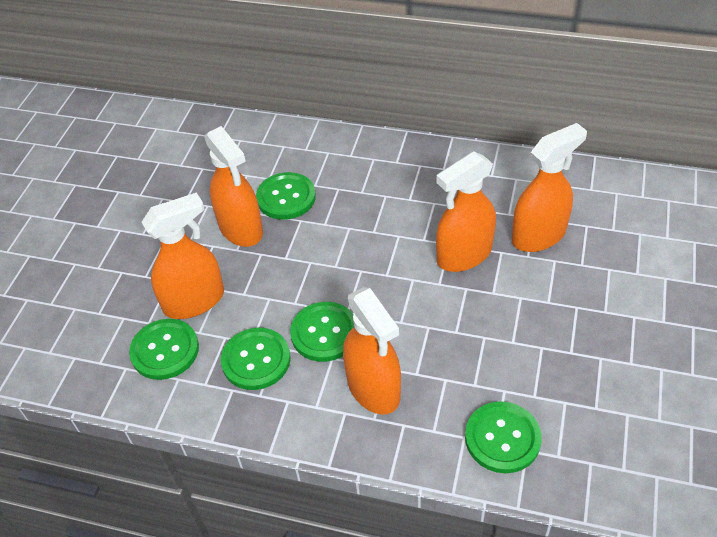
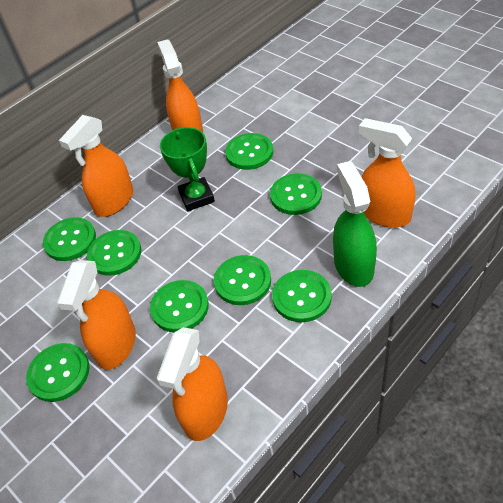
green button: 5 -> 8
green spray bottle: 0 -> 1
green trophy: 0 -> 1

